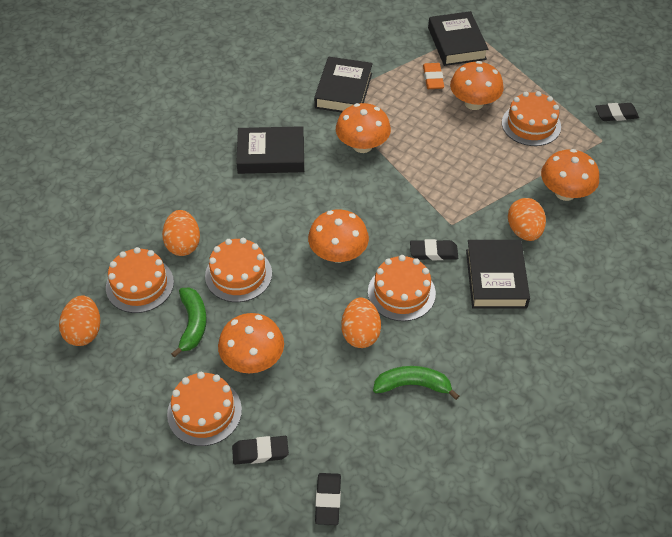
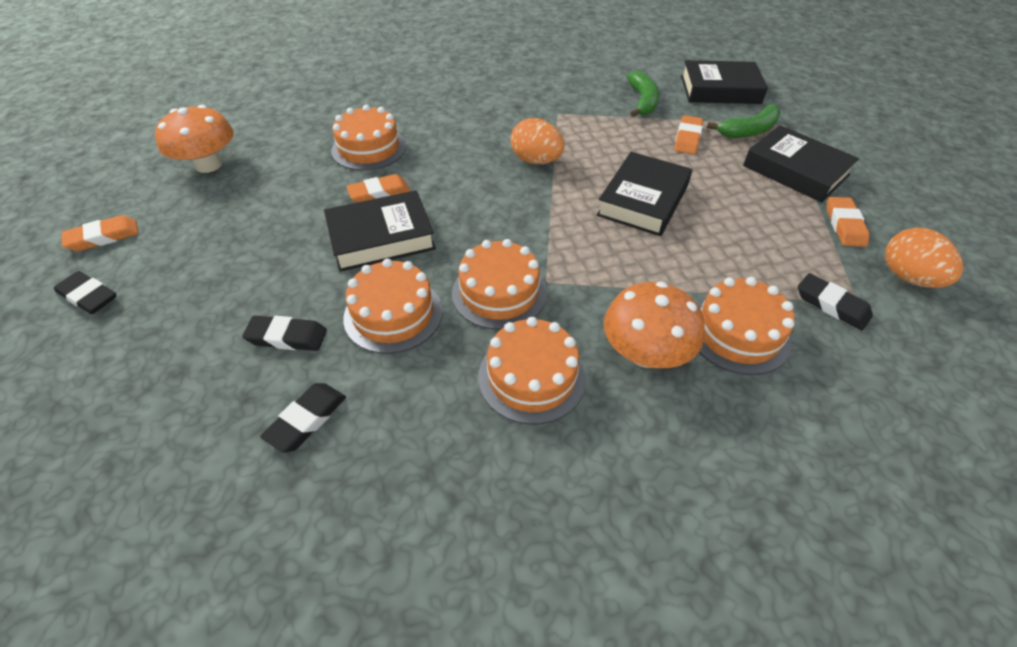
orange egg: 4 -> 2
orange eraser: 1 -> 4
orange mushroom: 5 -> 2

